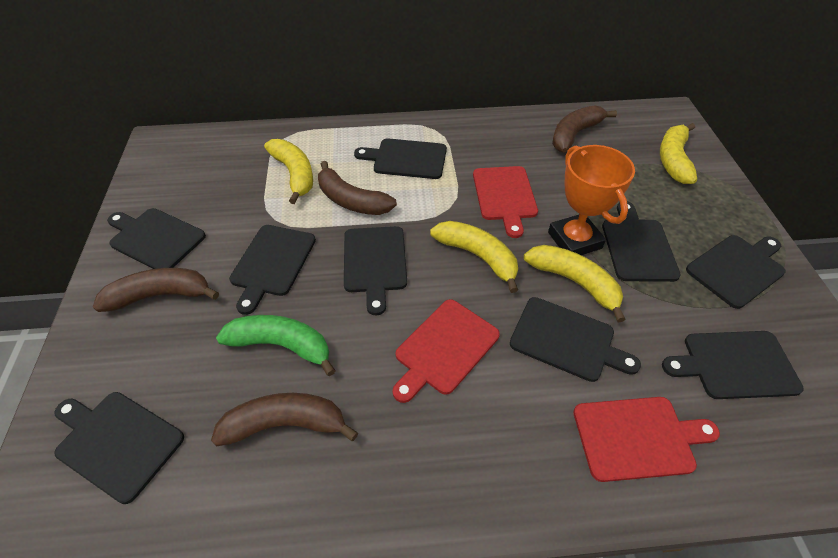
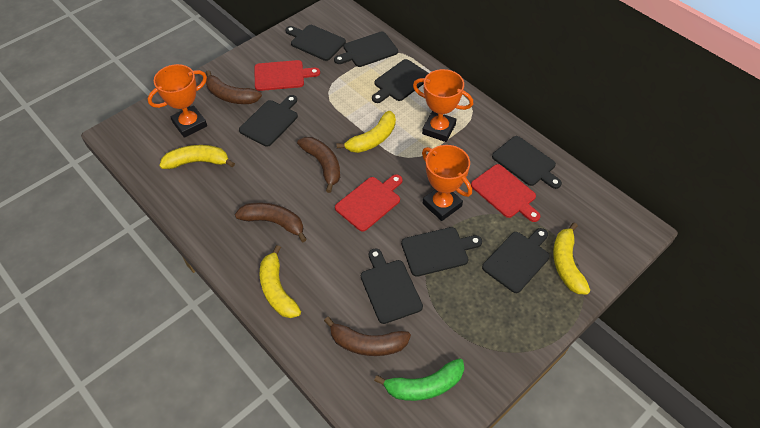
black cutting board: 9 -> 8
orange trophy: 1 -> 3

